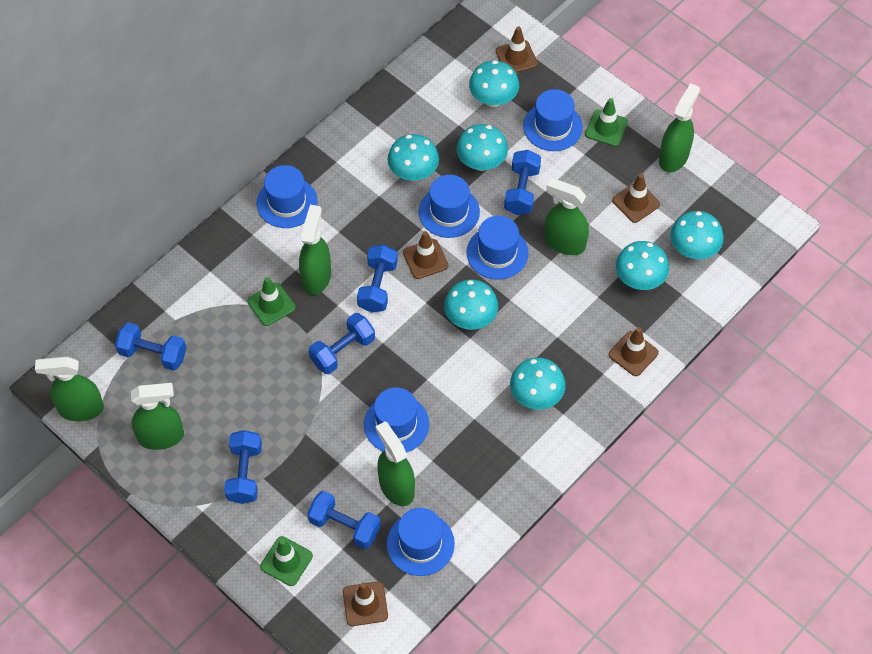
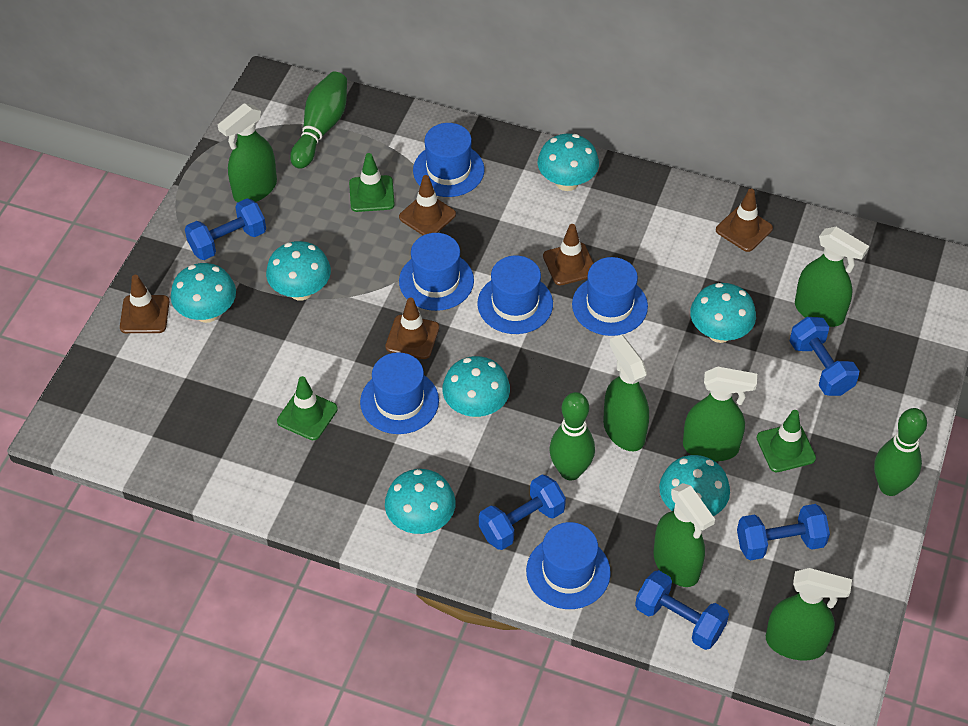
blue dumbbell: 6 -> 5
green bowling pin: 0 -> 3

